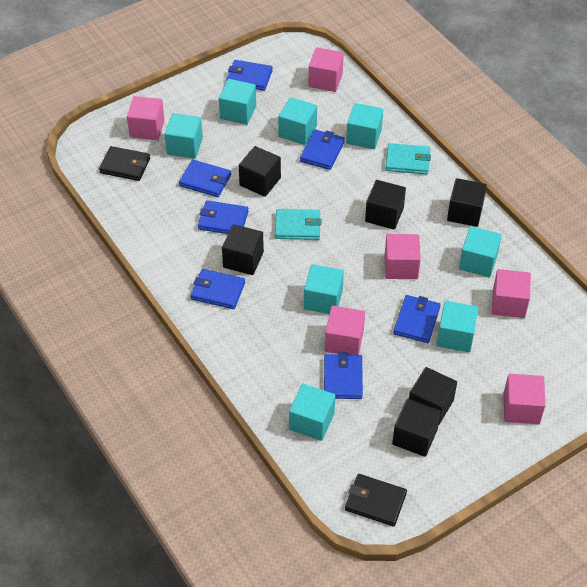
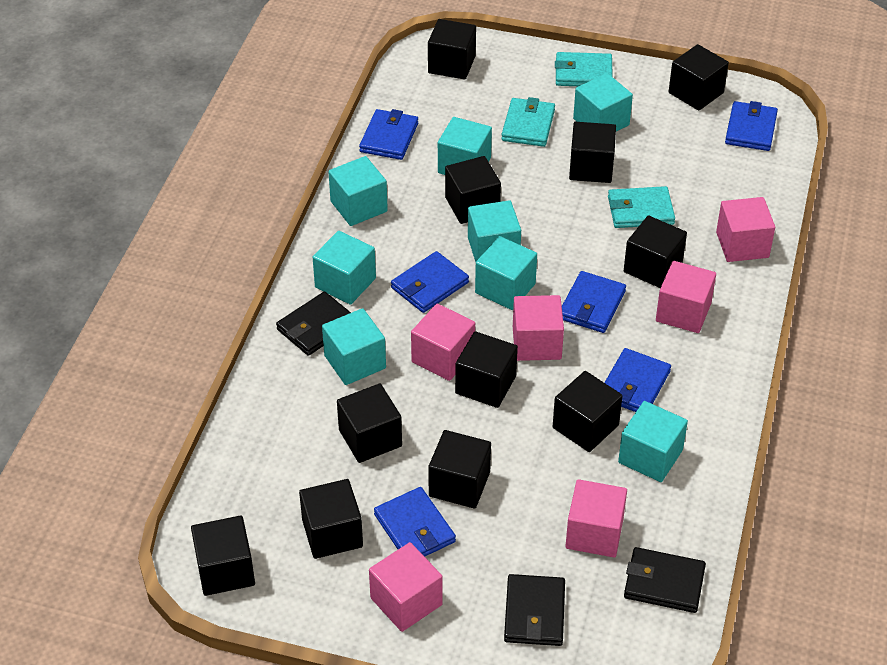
black cube: 6 -> 11
black wallet: 2 -> 3
blue wallet: 7 -> 6
turquoise wallet: 2 -> 3

